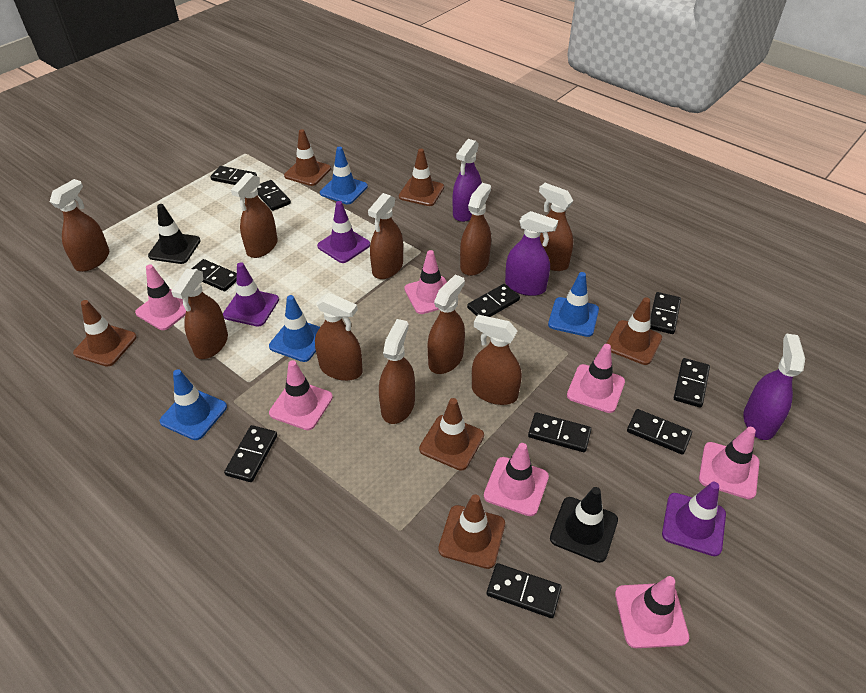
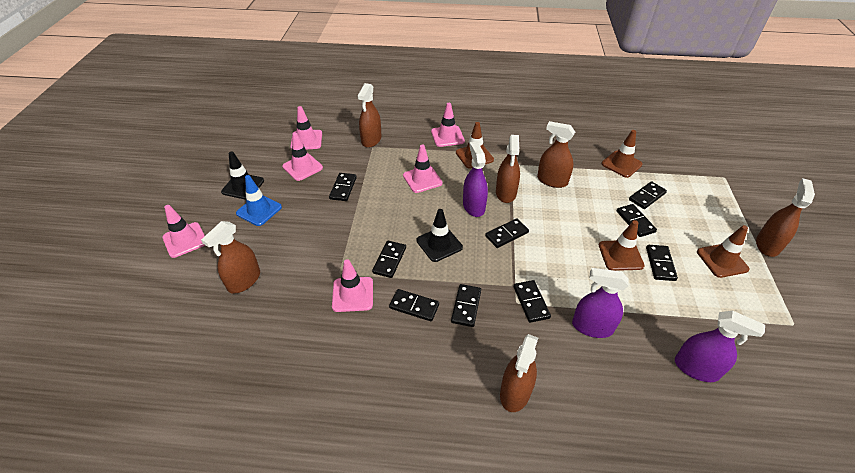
black domino: 10 -> 9
blue traffic cone: 4 -> 1
brown spray bottle: 10 -> 6
brown traffic cone: 6 -> 4
pink traffic cone: 7 -> 6
purple traffic cone: 3 -> 0

